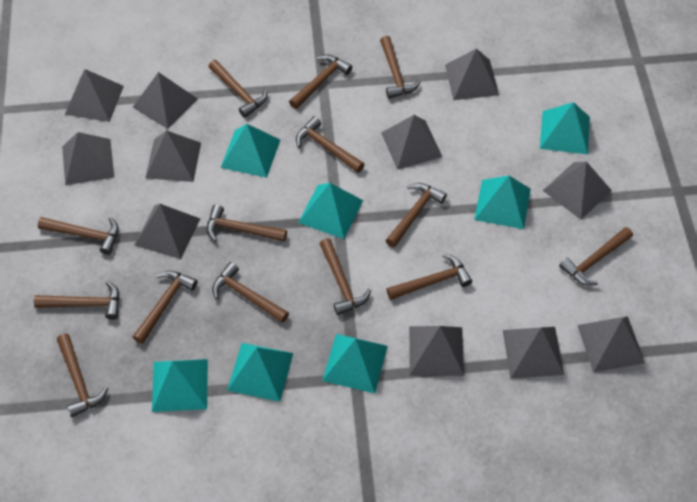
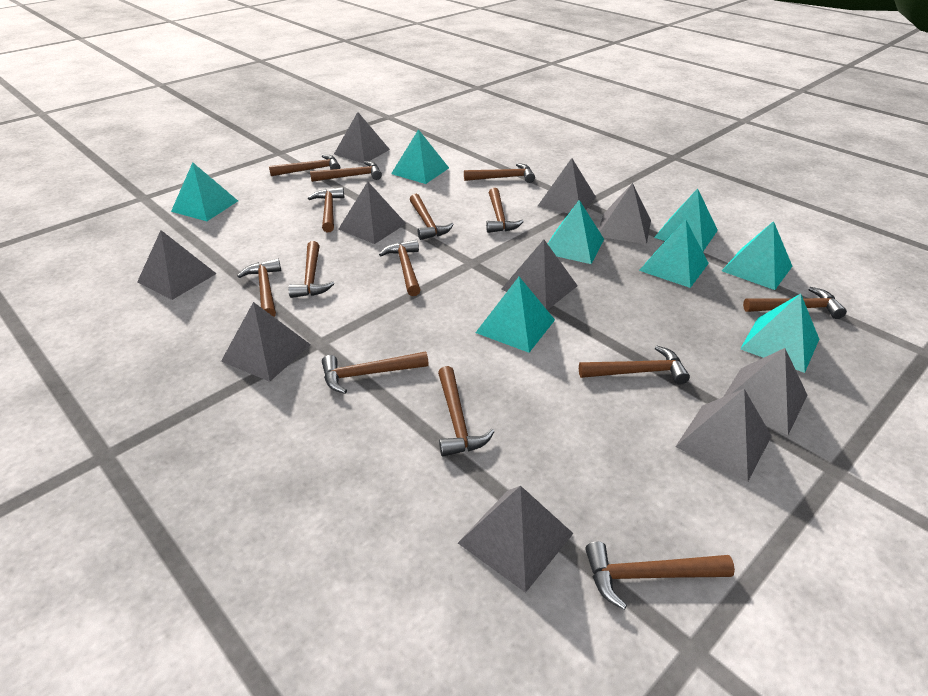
grey pyramid: 11 -> 10
turquoise pyramid: 7 -> 8

